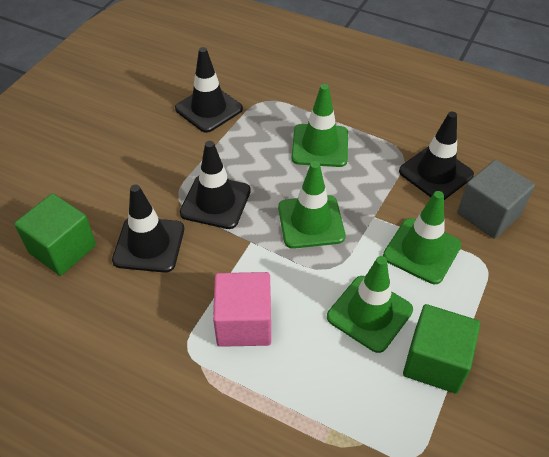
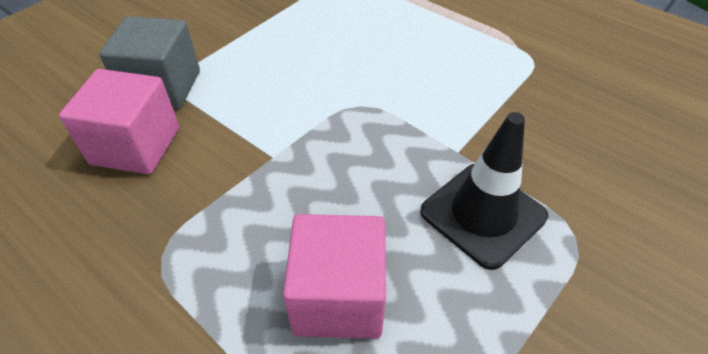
black traffic cone: 4 -> 1
green cube: 2 -> 0
green traffic cone: 4 -> 0
pink cube: 1 -> 2

